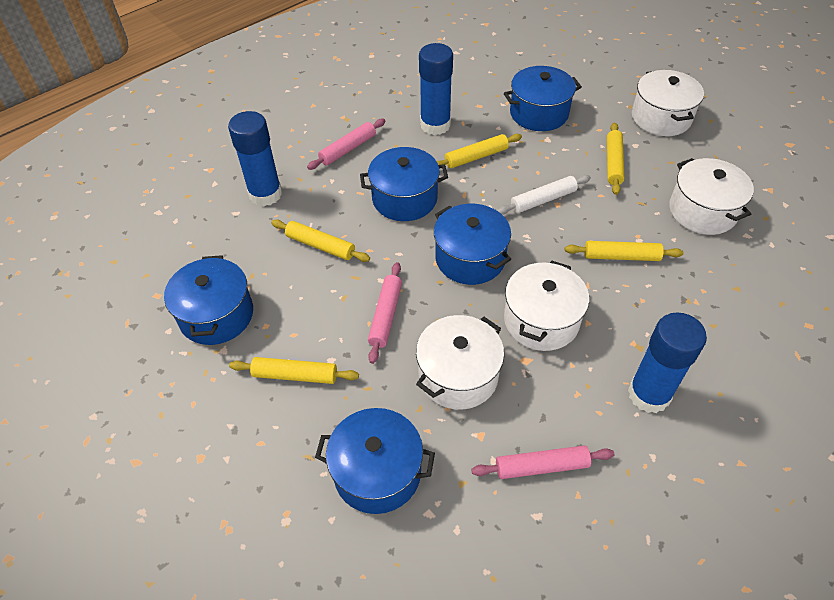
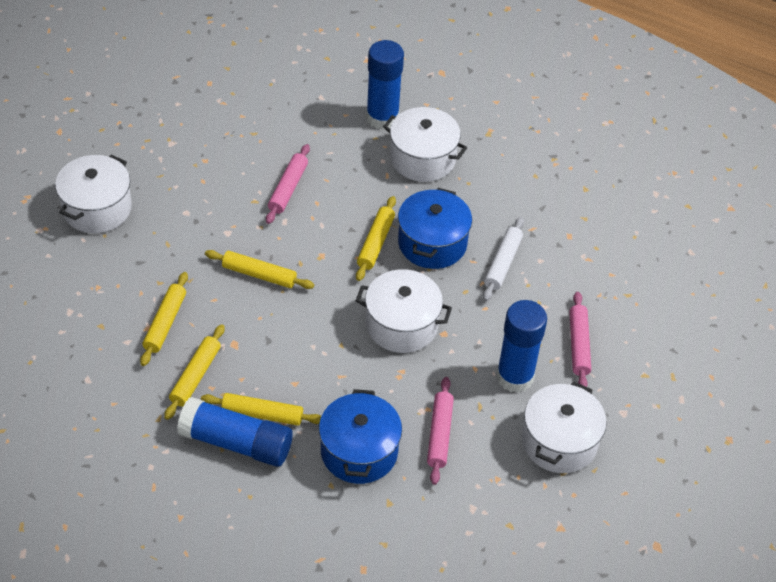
blue pot: 5 -> 2

